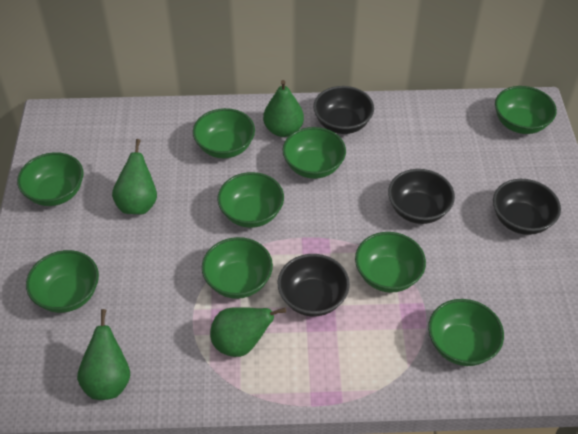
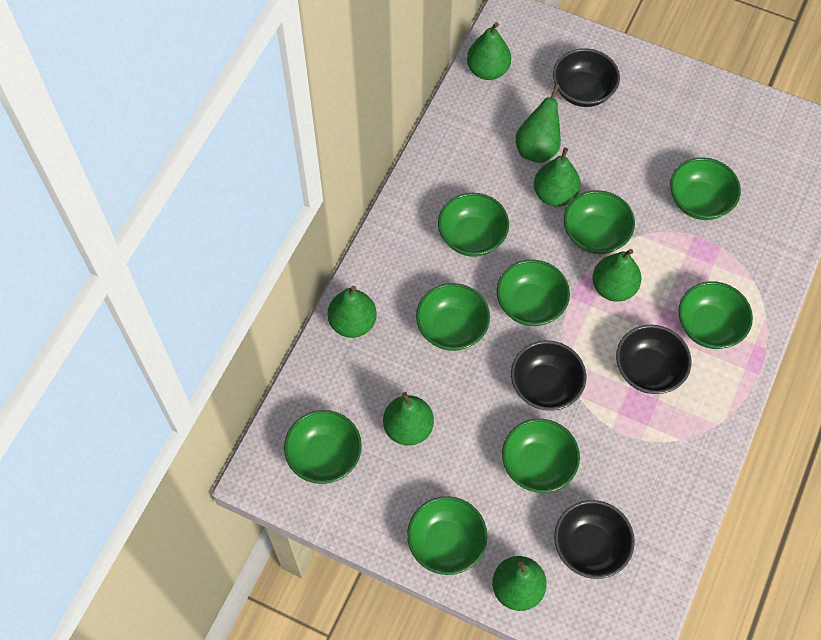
green pear: 4 -> 7

